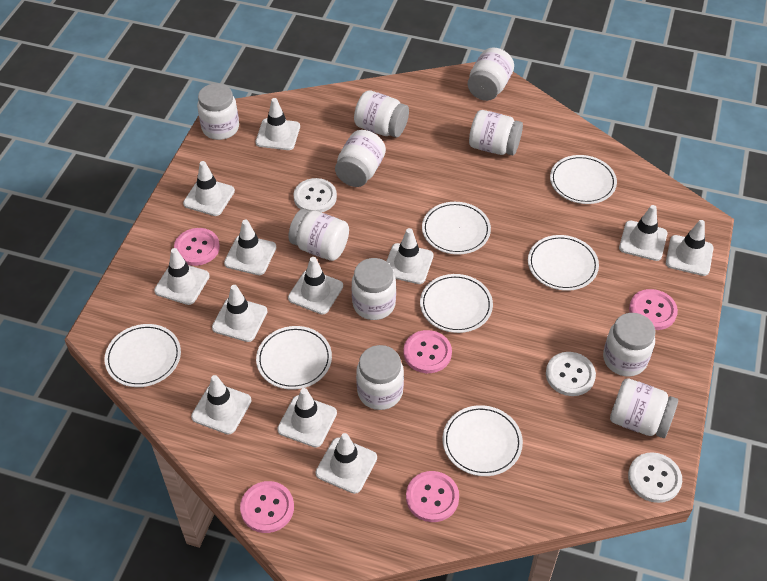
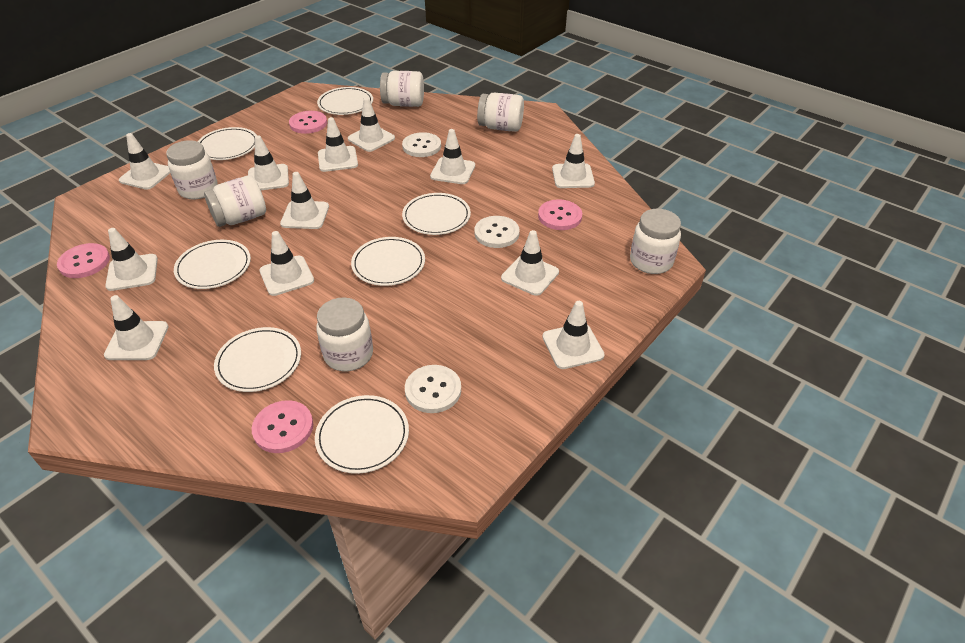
pink button: 5 -> 4
white jar: 10 -> 6

